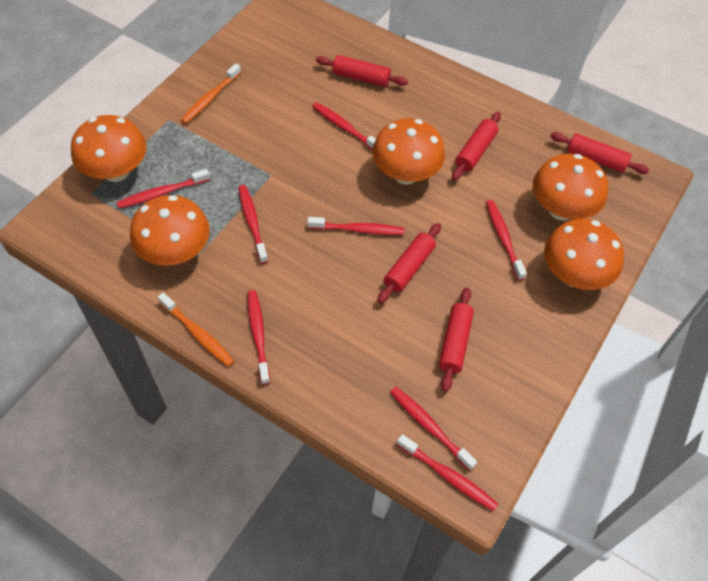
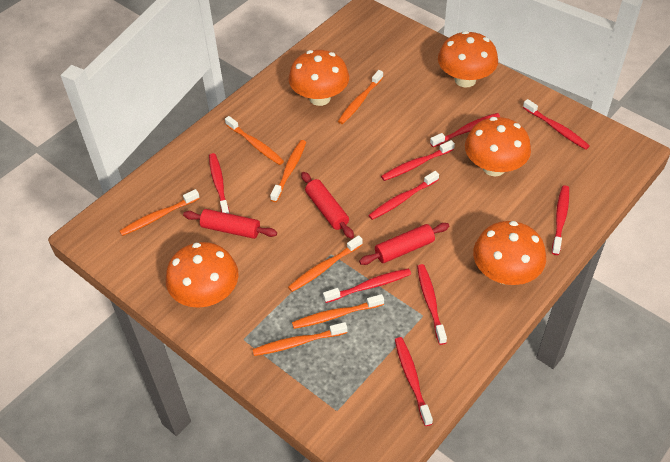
orange toothbrush: 2 -> 7
red rolling pin: 5 -> 3
red toothbrush: 8 -> 9

